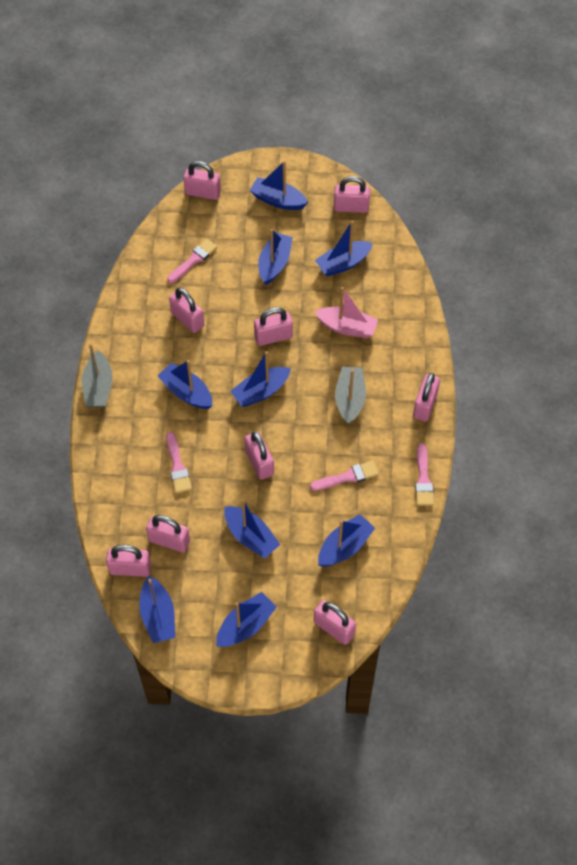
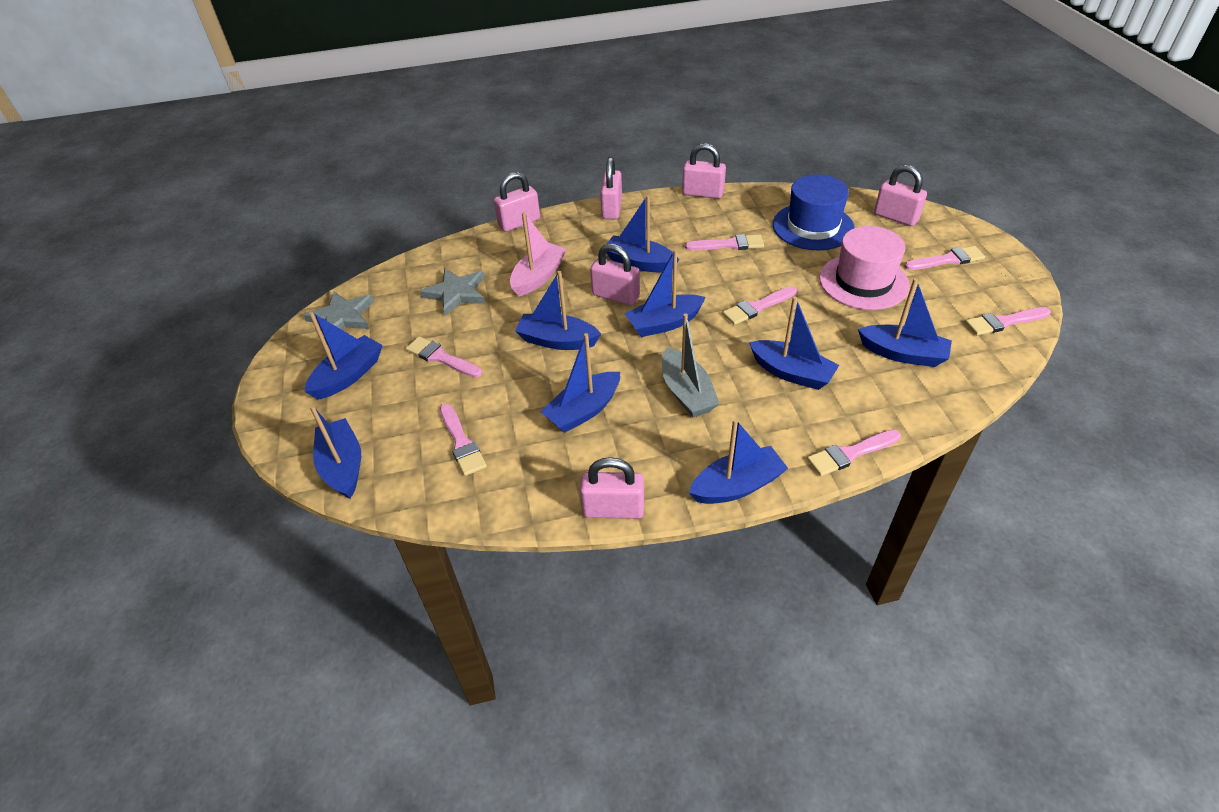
blue hat: 0 -> 1
grey boat: 2 -> 1
grey star: 0 -> 2
pink brush: 4 -> 7
pink hat: 0 -> 1
pink padlock: 9 -> 6

